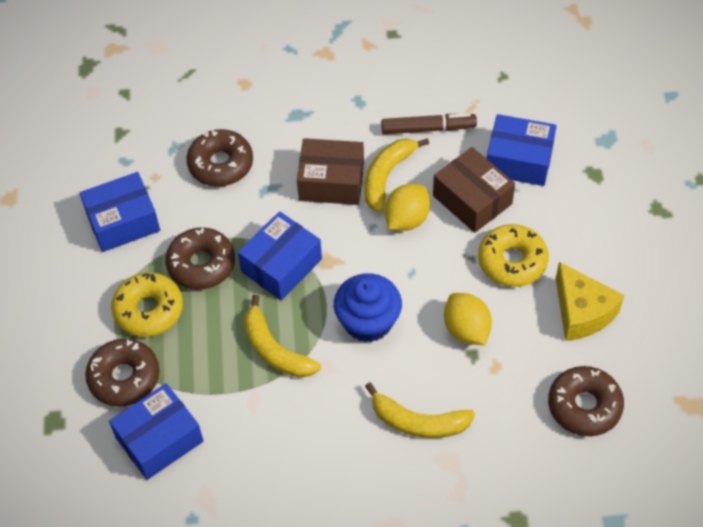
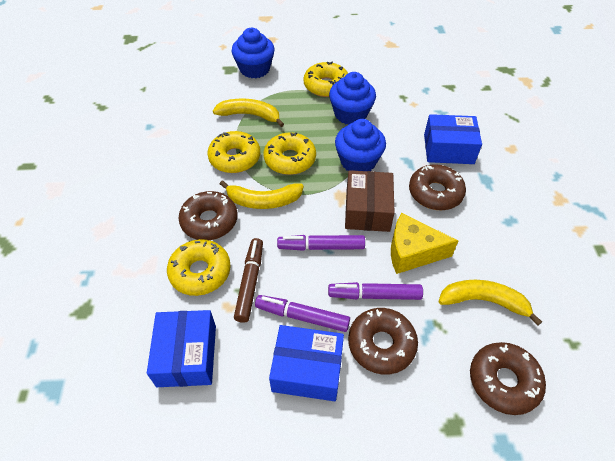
blue box: 4 -> 3
blue cupcake: 1 -> 3
brown box: 2 -> 1
purple marker: 0 -> 3
yellow donut: 2 -> 4
yellow lemon: 2 -> 0

